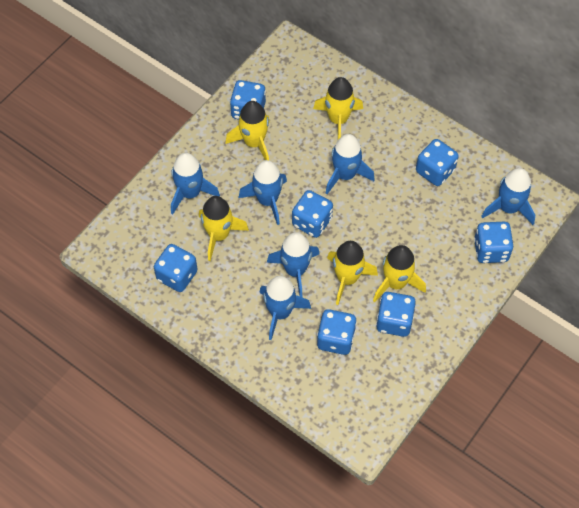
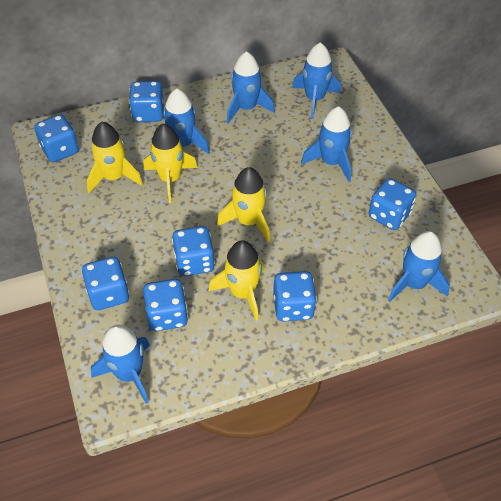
yellow rocket: 5 -> 4

